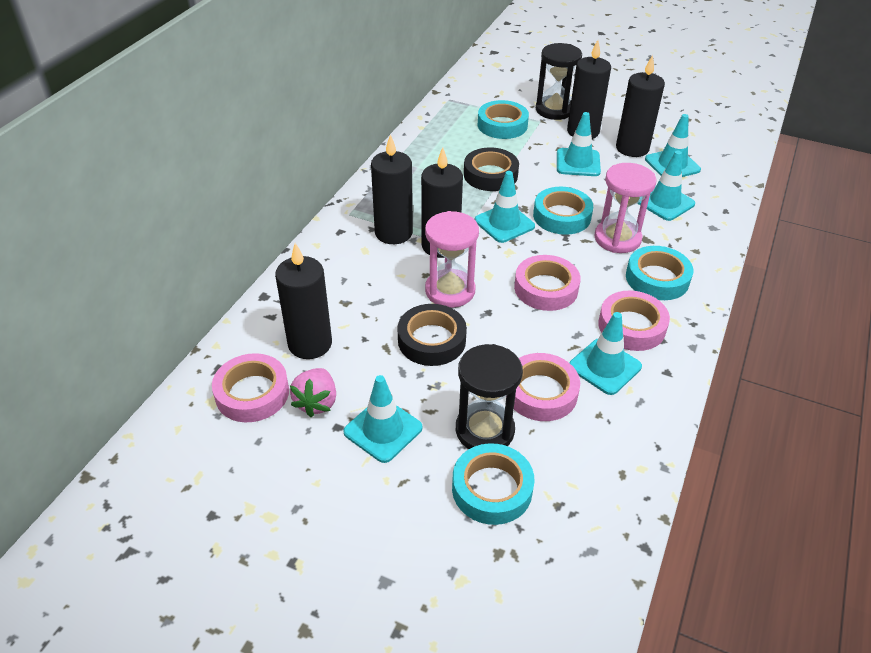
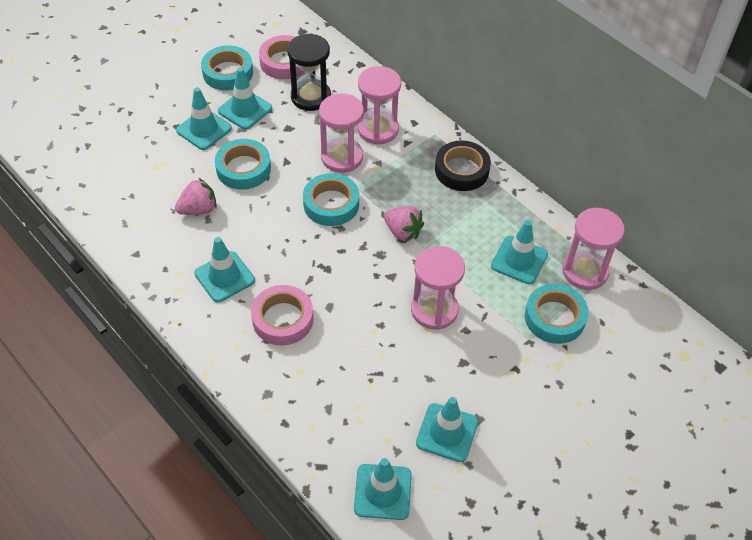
black candle: 5 -> 0
black hourglass: 2 -> 1
black tape: 2 -> 1
pink hourglass: 2 -> 4
pink strawberry: 1 -> 2
pink tape: 4 -> 2

